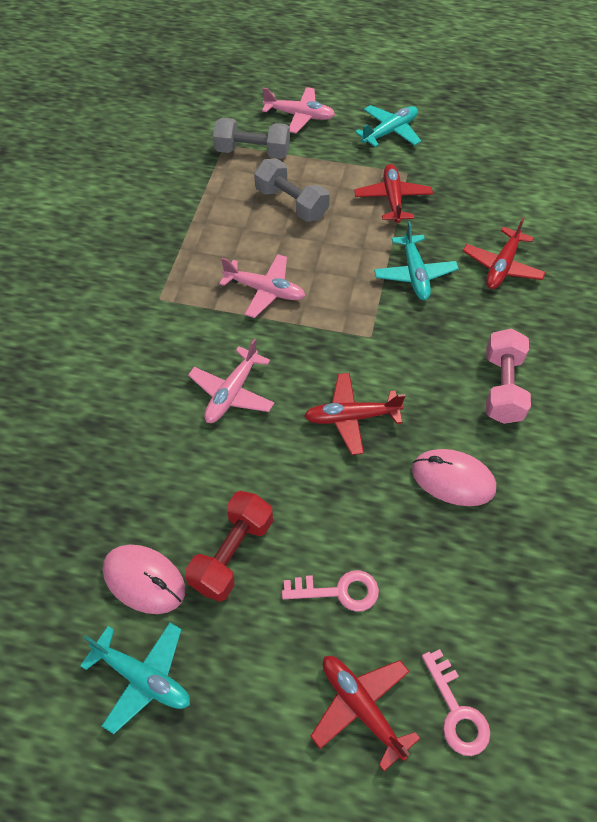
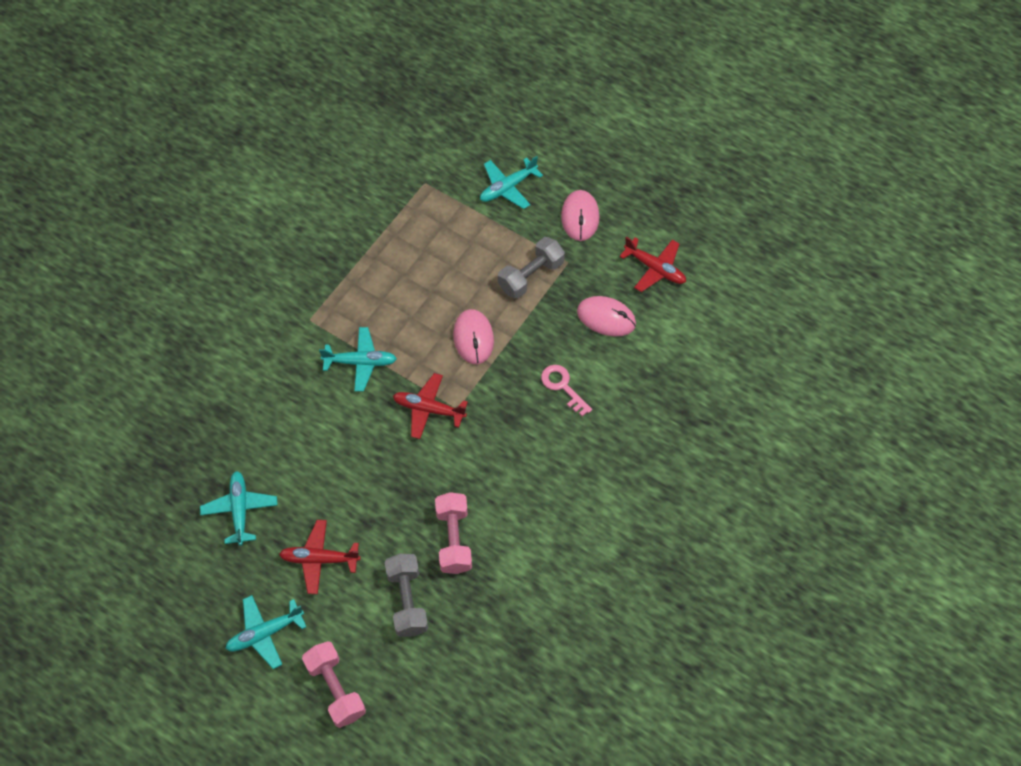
pink dumbbell: 1 -> 2
pink key: 2 -> 1
pink mouse: 2 -> 3
pink plane: 3 -> 0
red dumbbell: 1 -> 0
red plane: 4 -> 3
turquoise plane: 3 -> 4

